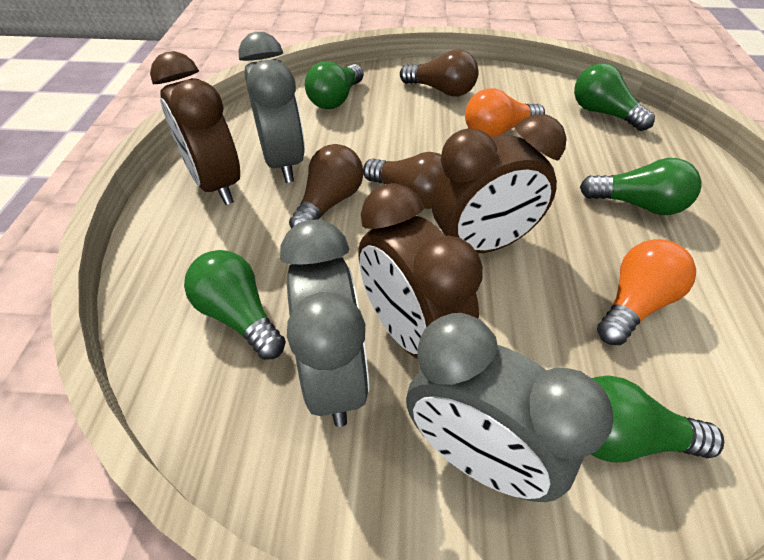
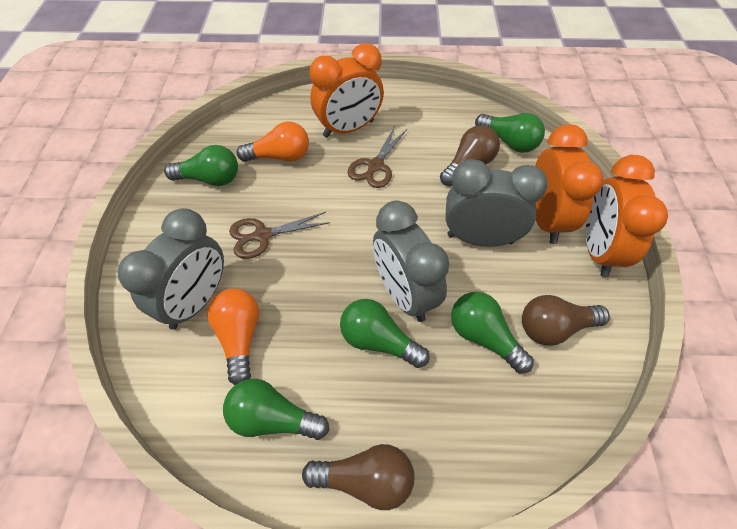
brown clock: 3 -> 0
brown scissors: 0 -> 2
orange clock: 0 -> 3

